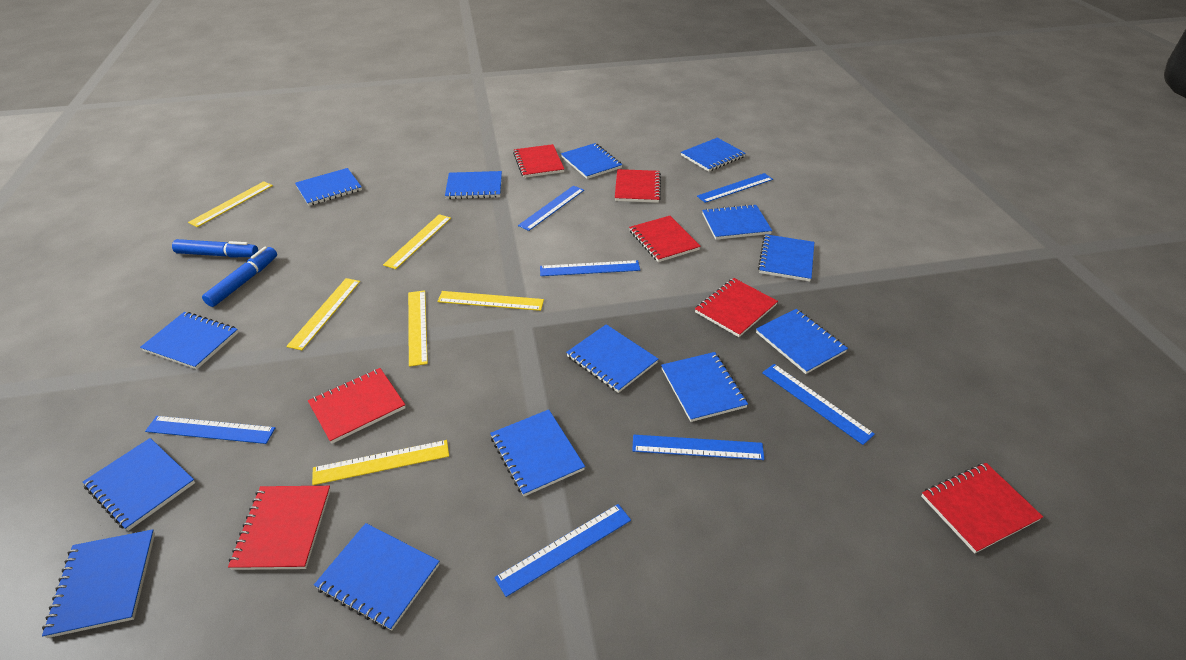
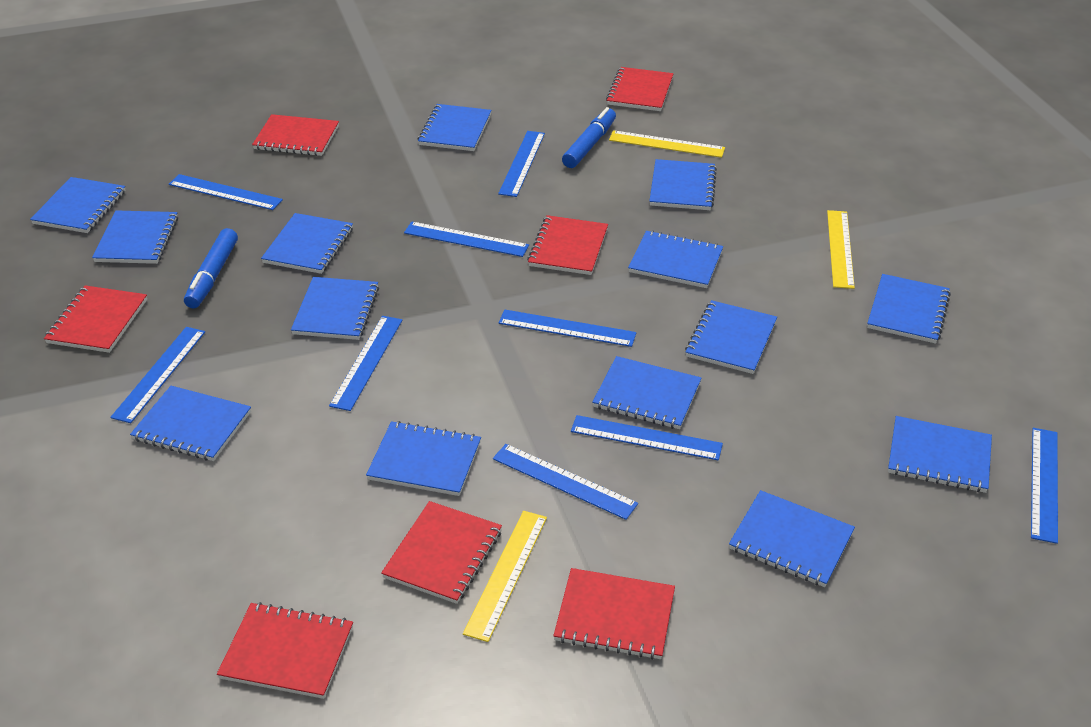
blue ruler: 7 -> 9
yellow ruler: 6 -> 3

